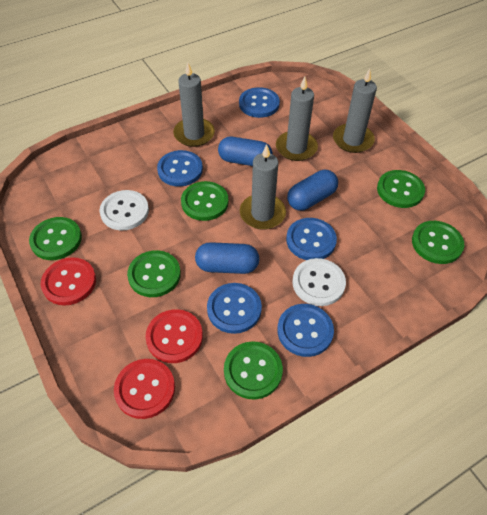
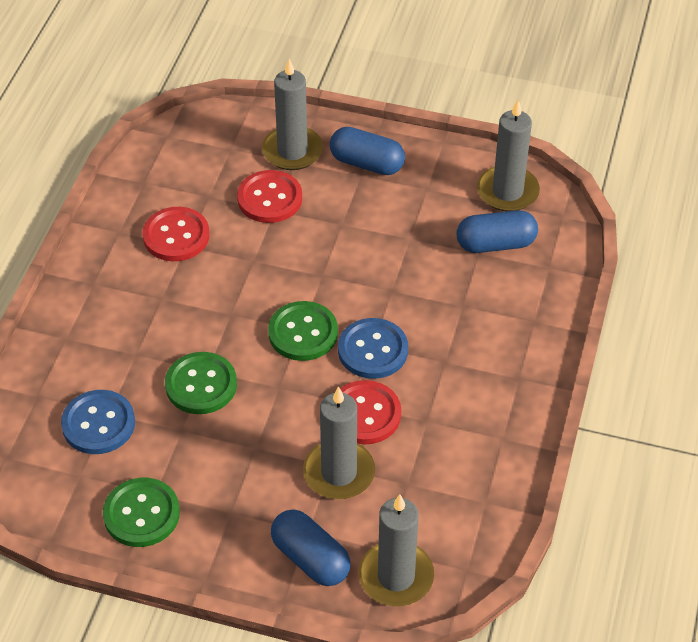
blue button: 5 -> 2
green button: 6 -> 3
white button: 2 -> 0

